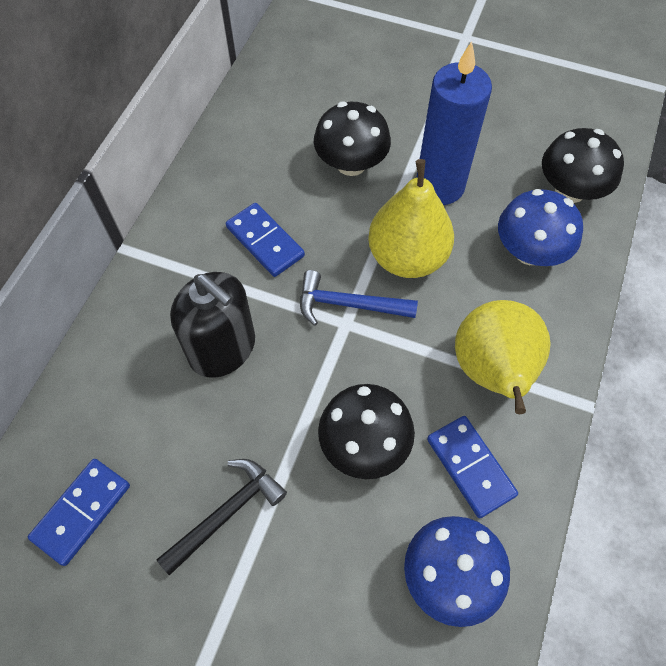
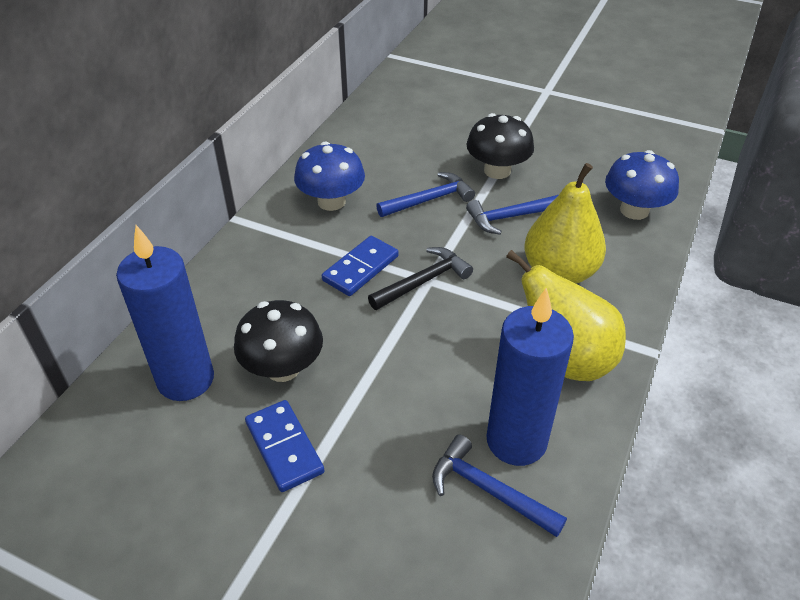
black mushroom: 3 -> 2
black soap dispenser: 1 -> 0
blue candle: 1 -> 2
blue domino: 3 -> 2
blue hammer: 1 -> 3

